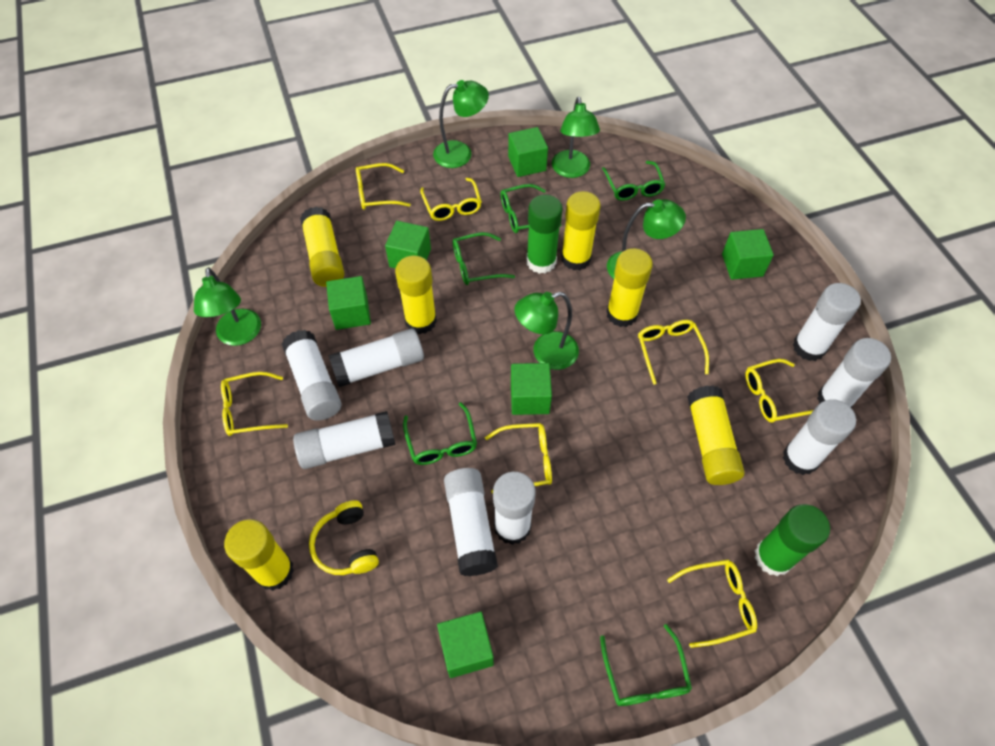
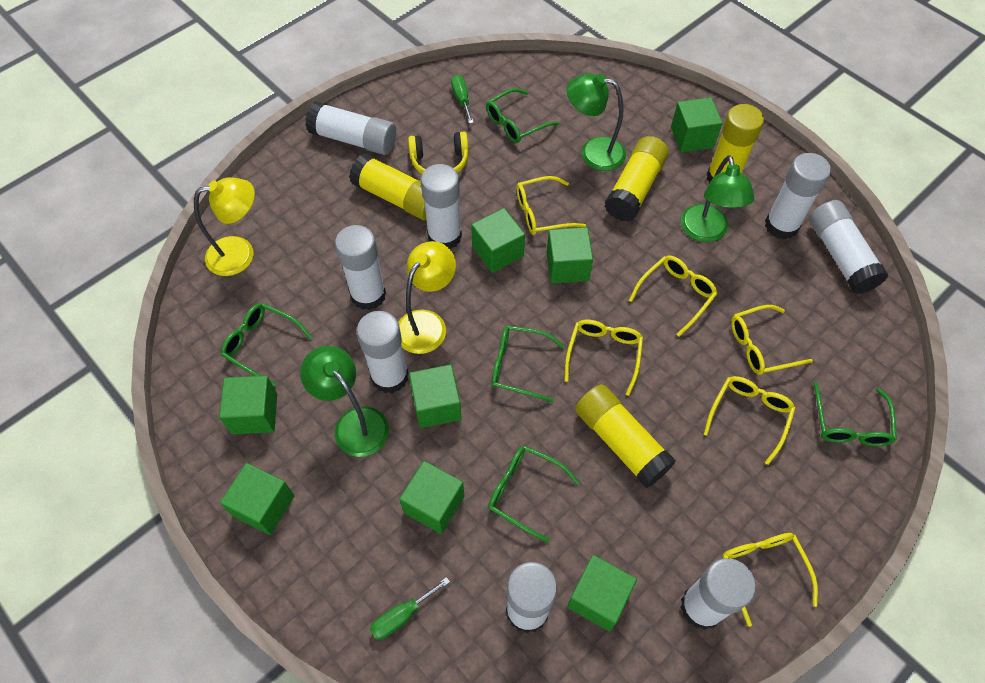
green cube: 6 -> 8
green glue stick: 2 -> 0
green lamp: 5 -> 3
green screwdriver: 0 -> 2
yellow glasses: 7 -> 6
yellow glue stick: 6 -> 4
yellow lamp: 0 -> 2

